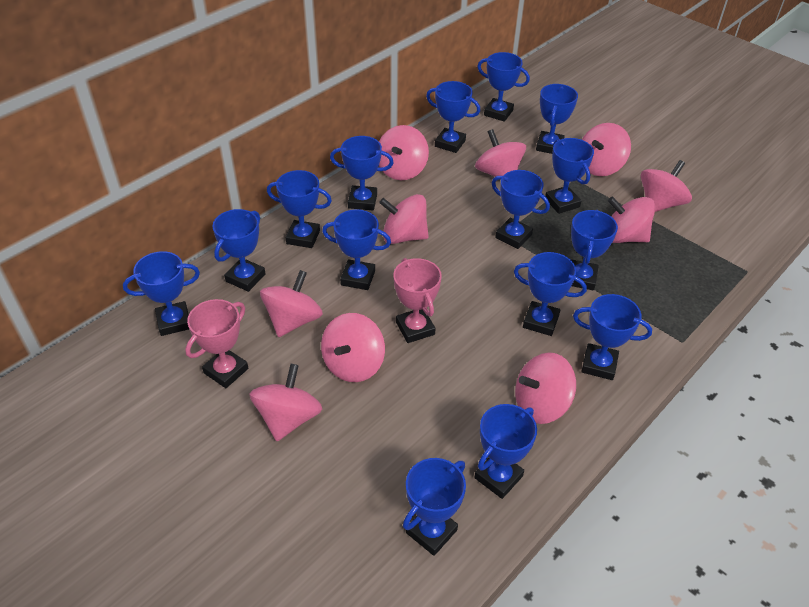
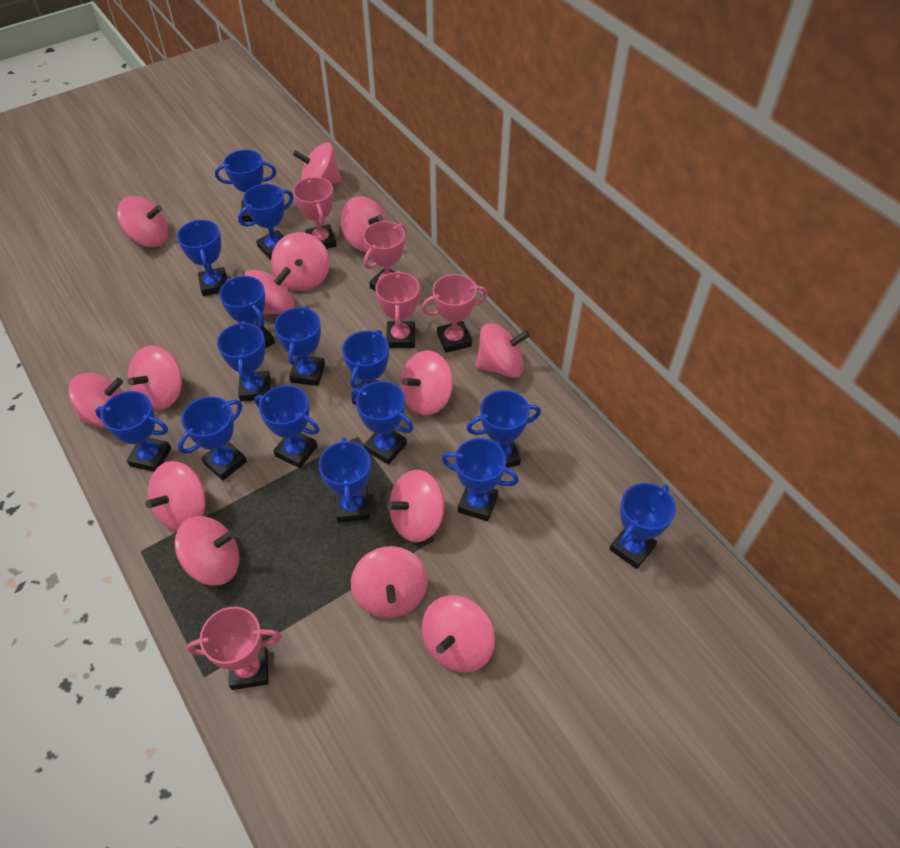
pink spinning top: 10 -> 14
pink trophy: 2 -> 5

